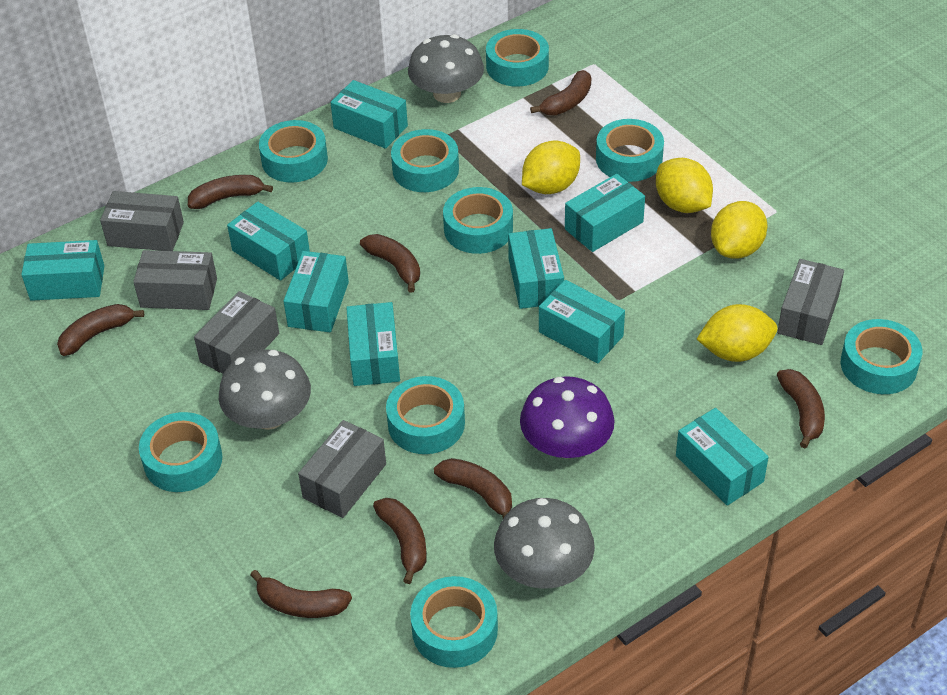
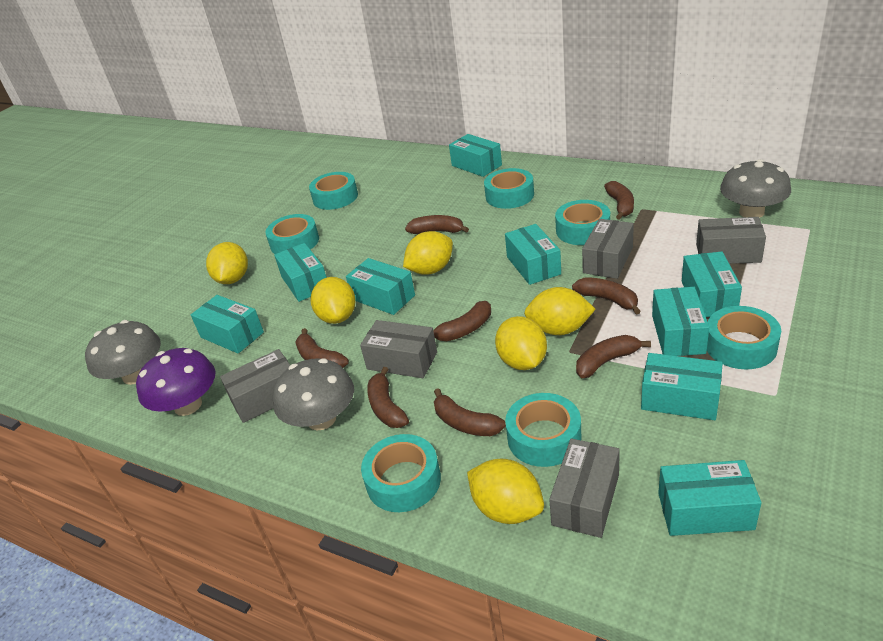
turquoise tape: 9 -> 7
yellow lemon: 4 -> 6

